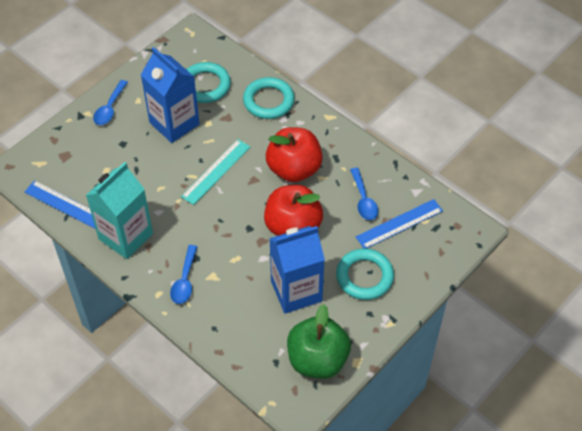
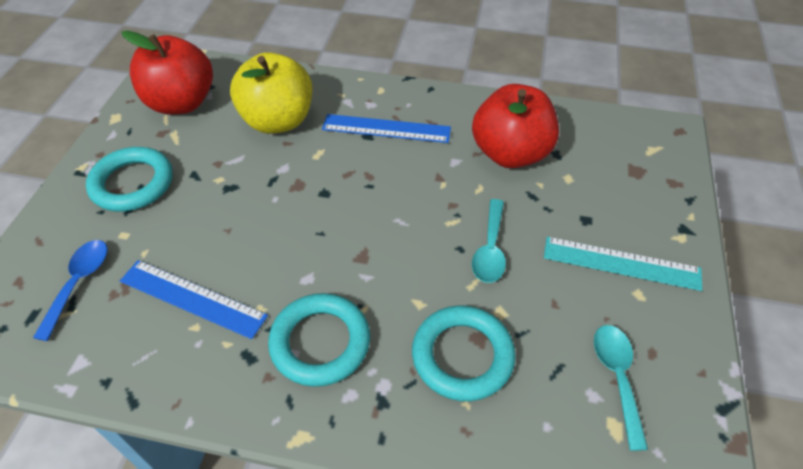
blue carton: 2 -> 0
blue spoon: 3 -> 1
green apple: 1 -> 0
turquoise carton: 1 -> 0
turquoise spoon: 0 -> 2
yellow apple: 0 -> 1

